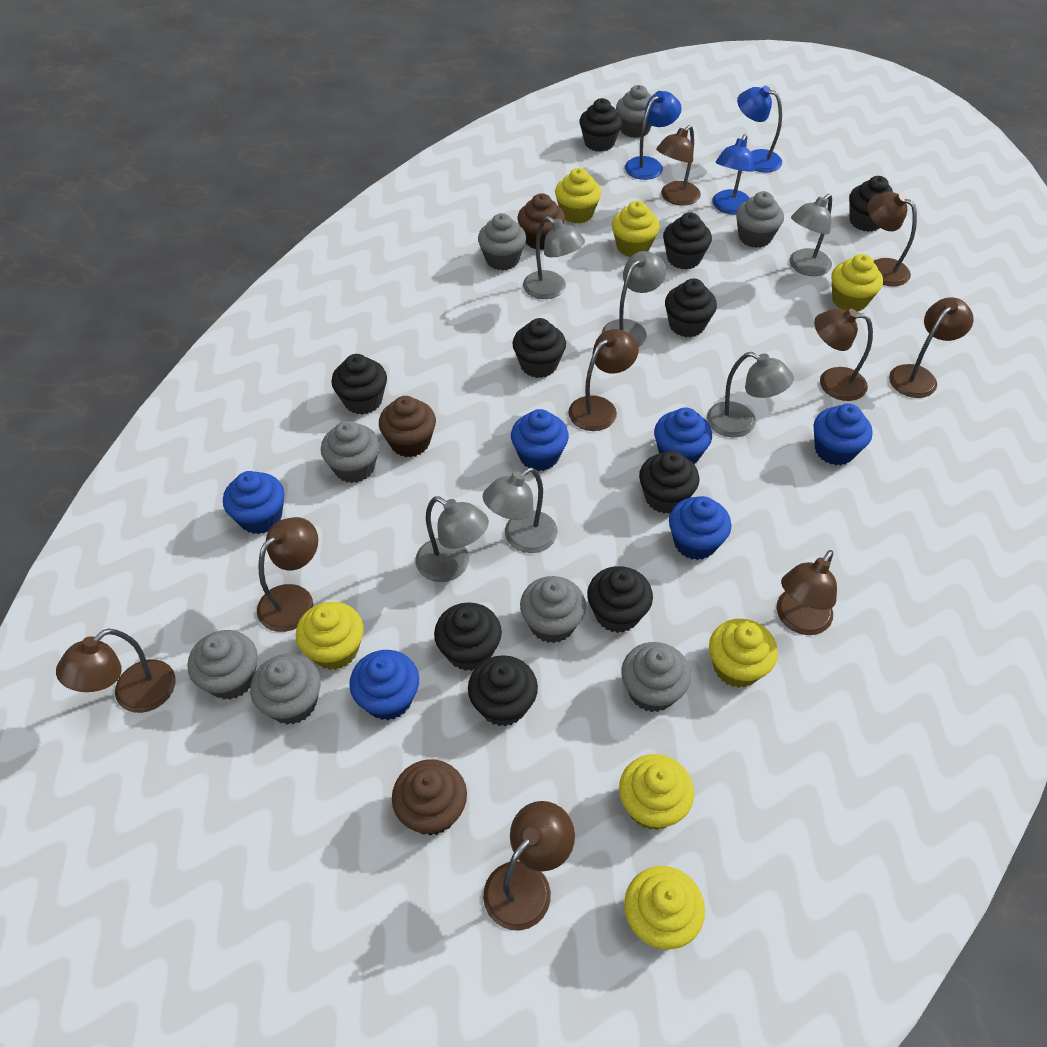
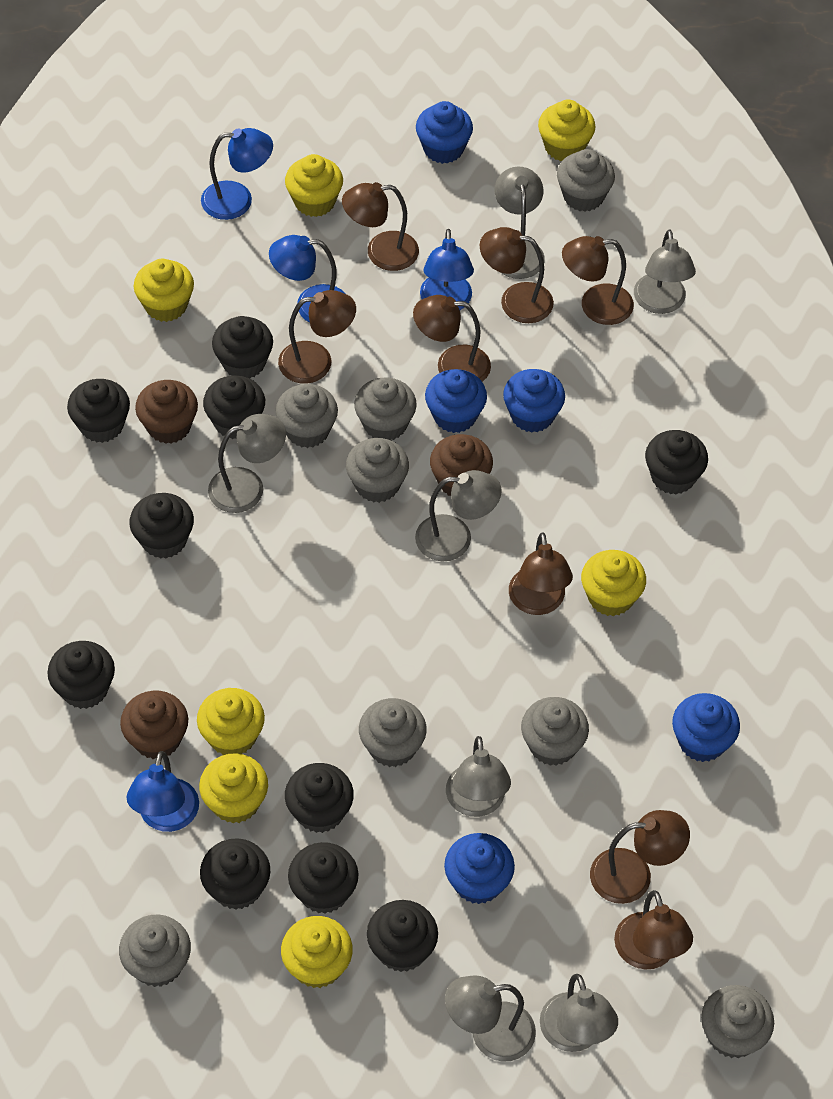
blue cupcake: 6 -> 5
blue lamp: 3 -> 4
brown lamp: 9 -> 8
grey lamp: 6 -> 7

